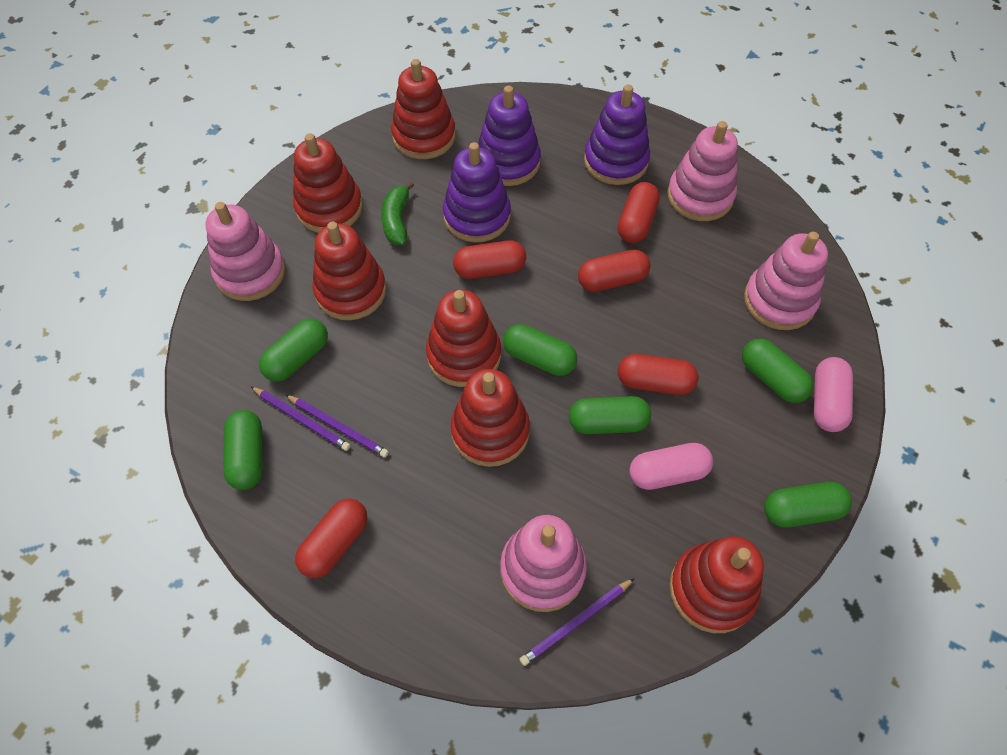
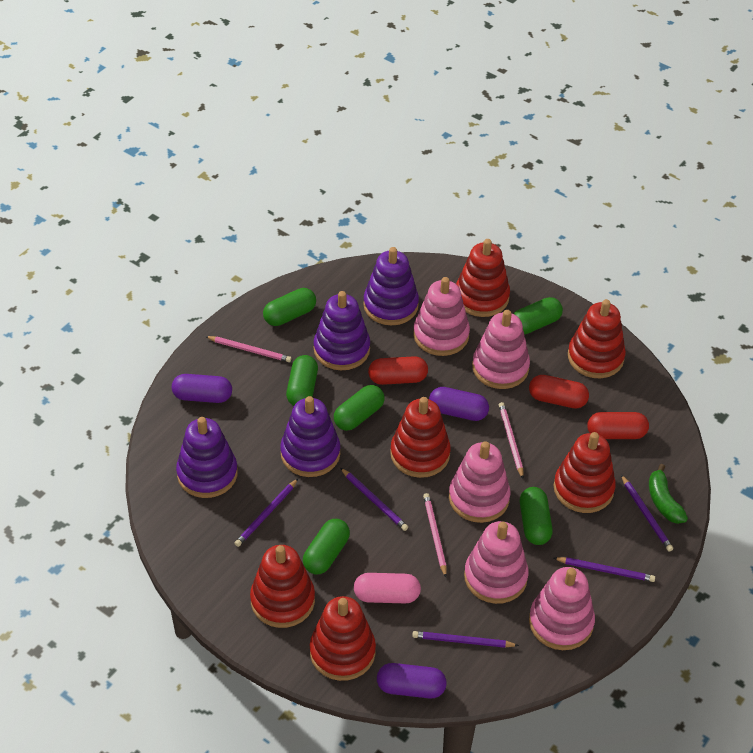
pink capsule: 2 -> 1
pink pencil: 0 -> 3
pink stacking toy: 4 -> 5
purple capsule: 0 -> 3
purple pencil: 3 -> 5
purple stacking toy: 3 -> 4
red capsule: 5 -> 3

